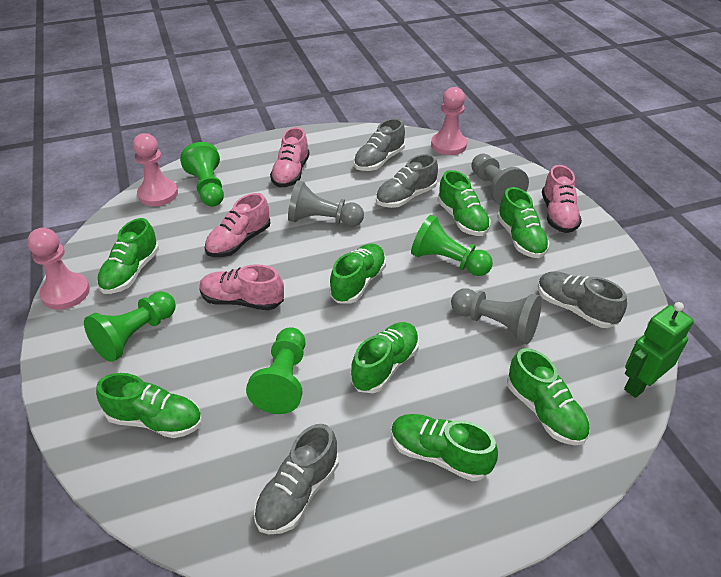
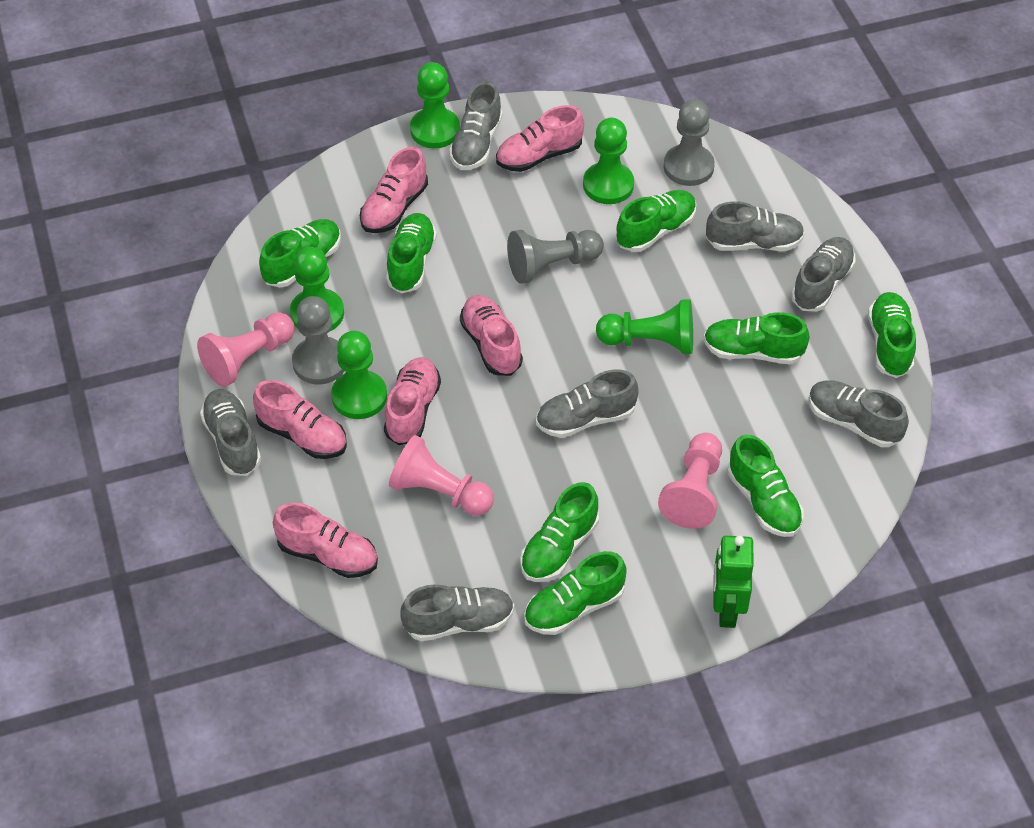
green pawn: 4 -> 5
grey shoe: 4 -> 7
pink shoe: 4 -> 6

